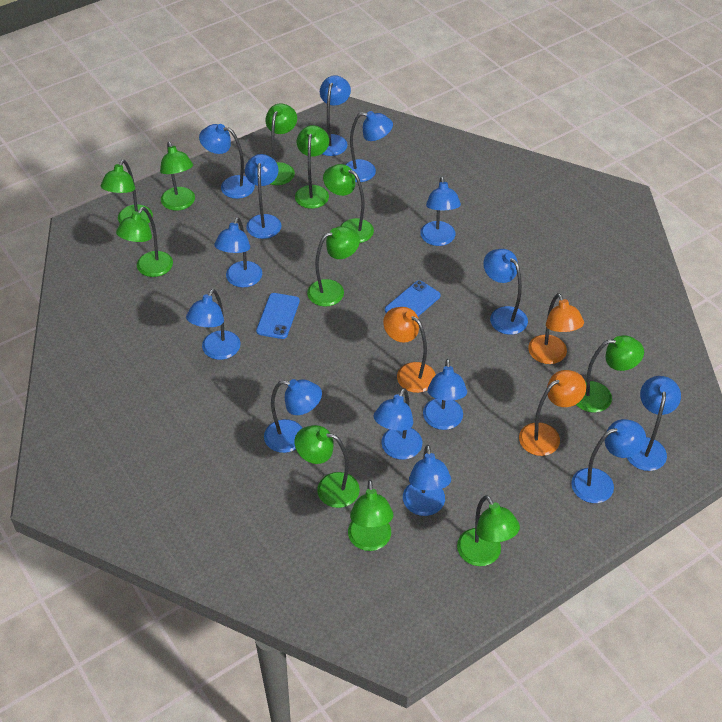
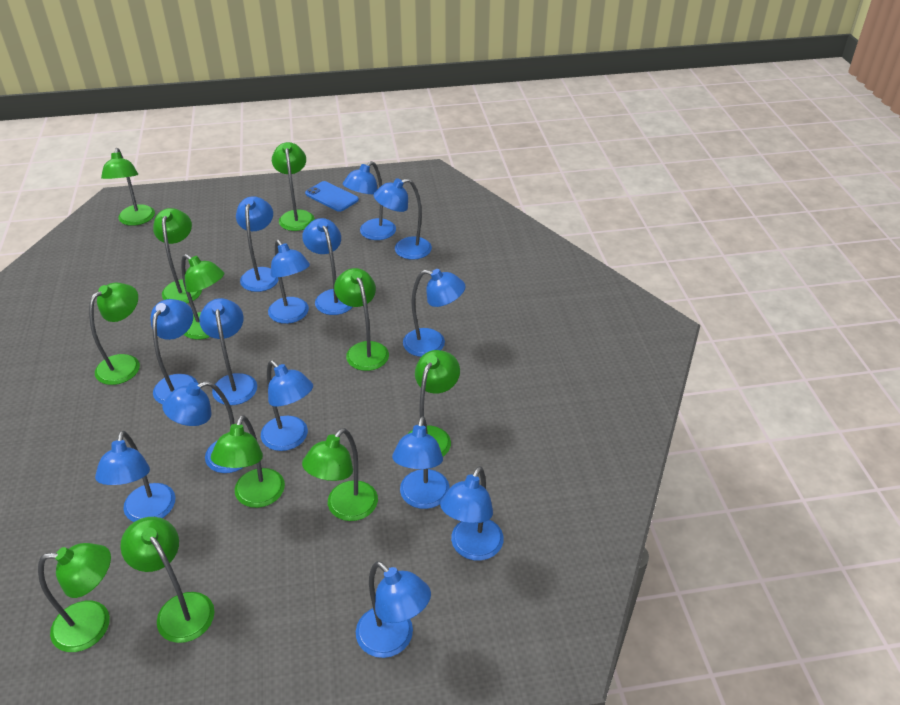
blue phone: 2 -> 1
orange lamp: 3 -> 0

